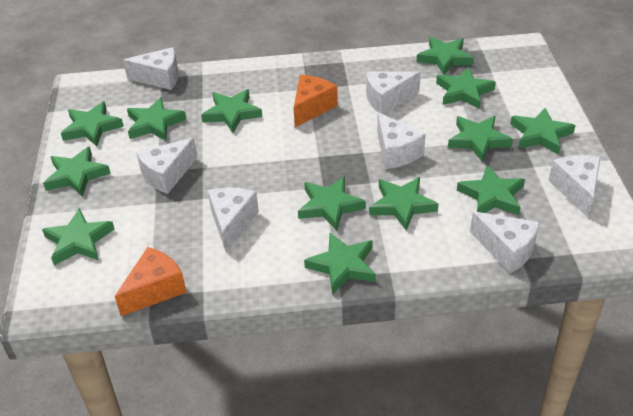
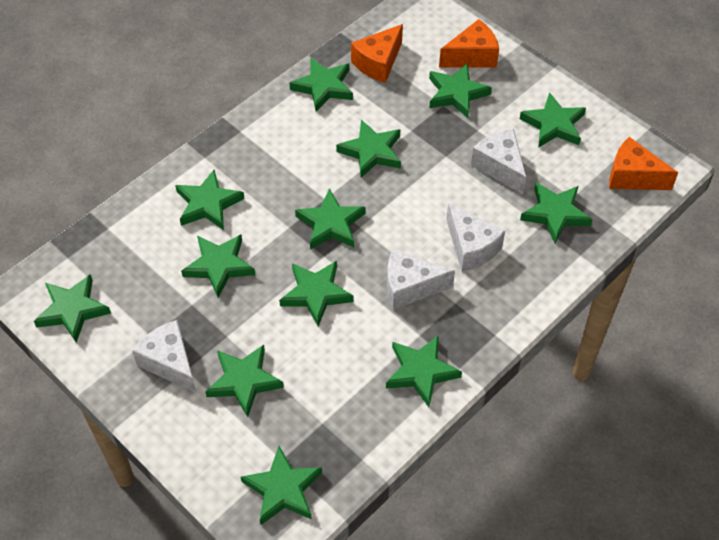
orange cheese: 2 -> 3
white cheese: 7 -> 4

